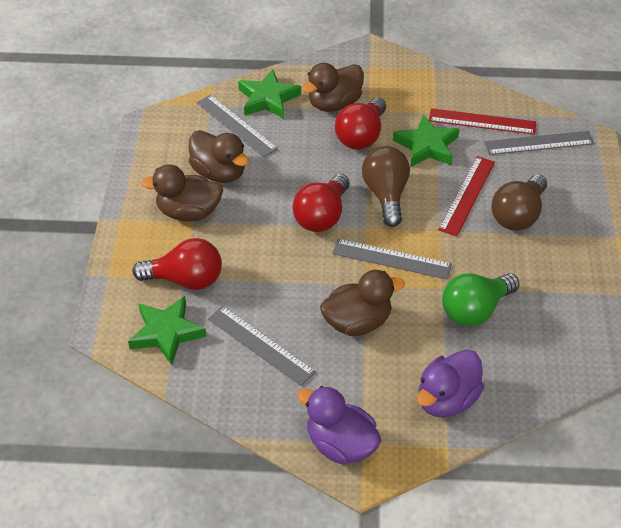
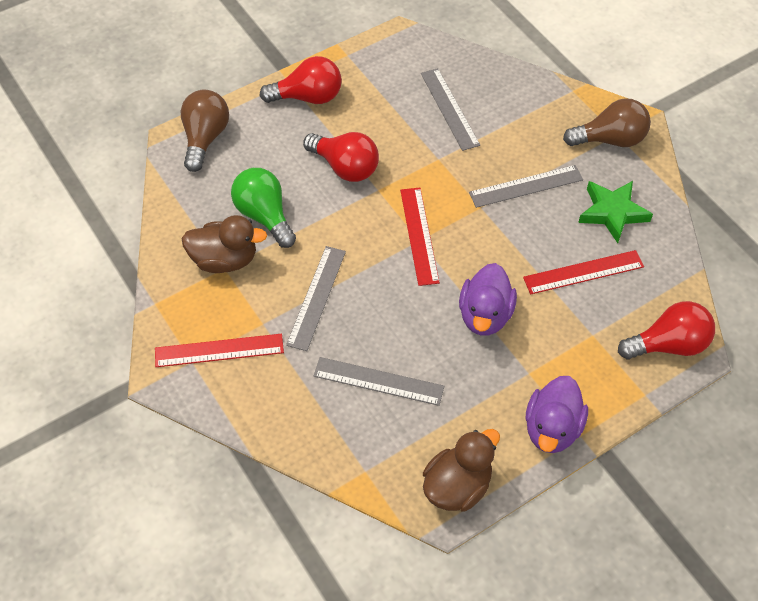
brown duck: 4 -> 2
green star: 3 -> 1
red ruler: 2 -> 3

